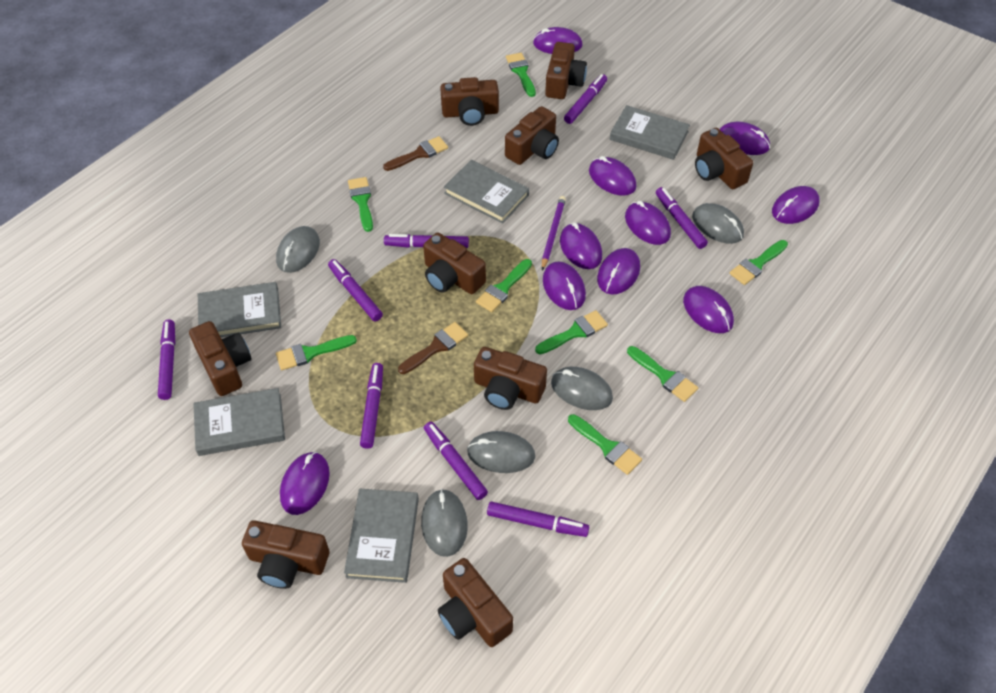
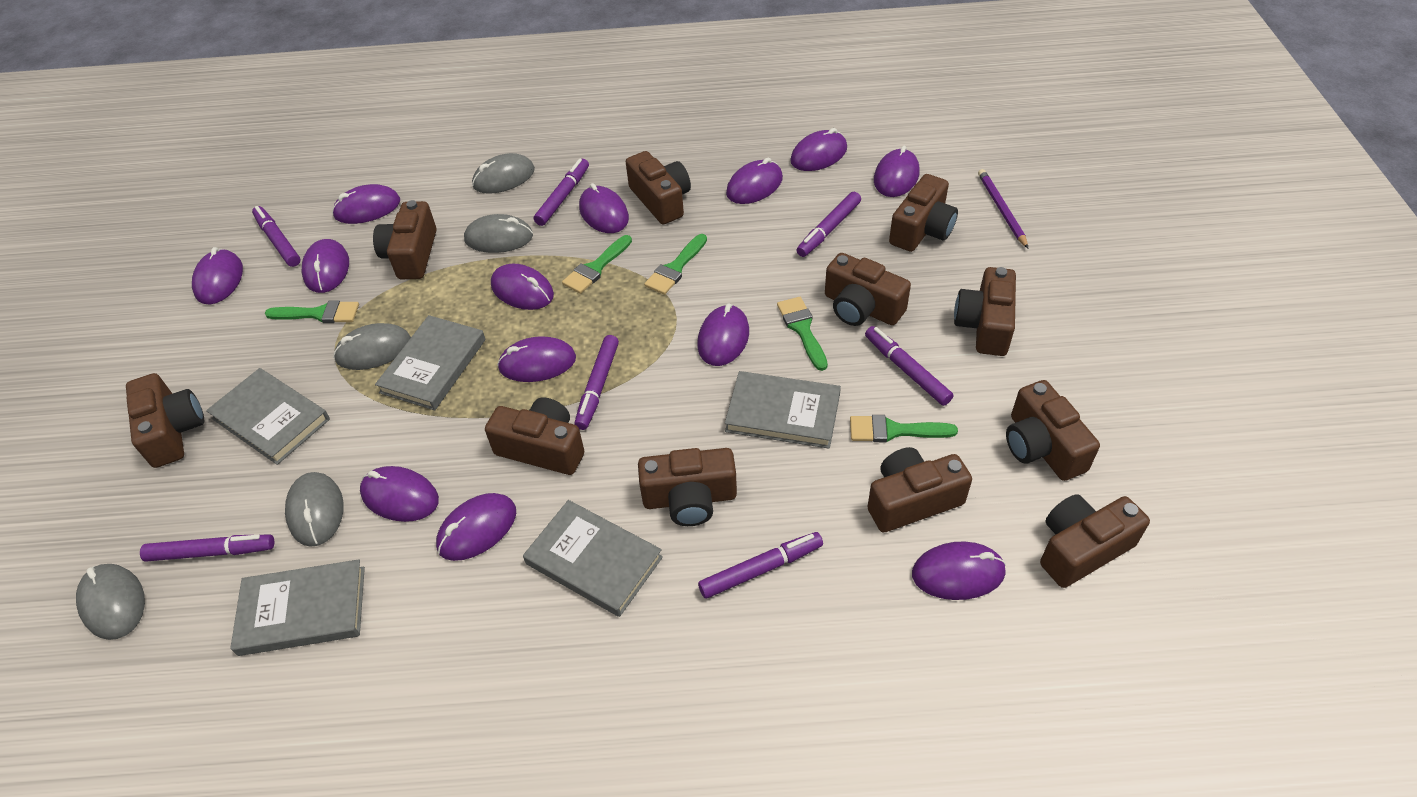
brown brush: 2 -> 0
brown camera: 9 -> 11
green brush: 8 -> 5
purple marker: 8 -> 7
purple mouse: 10 -> 13

